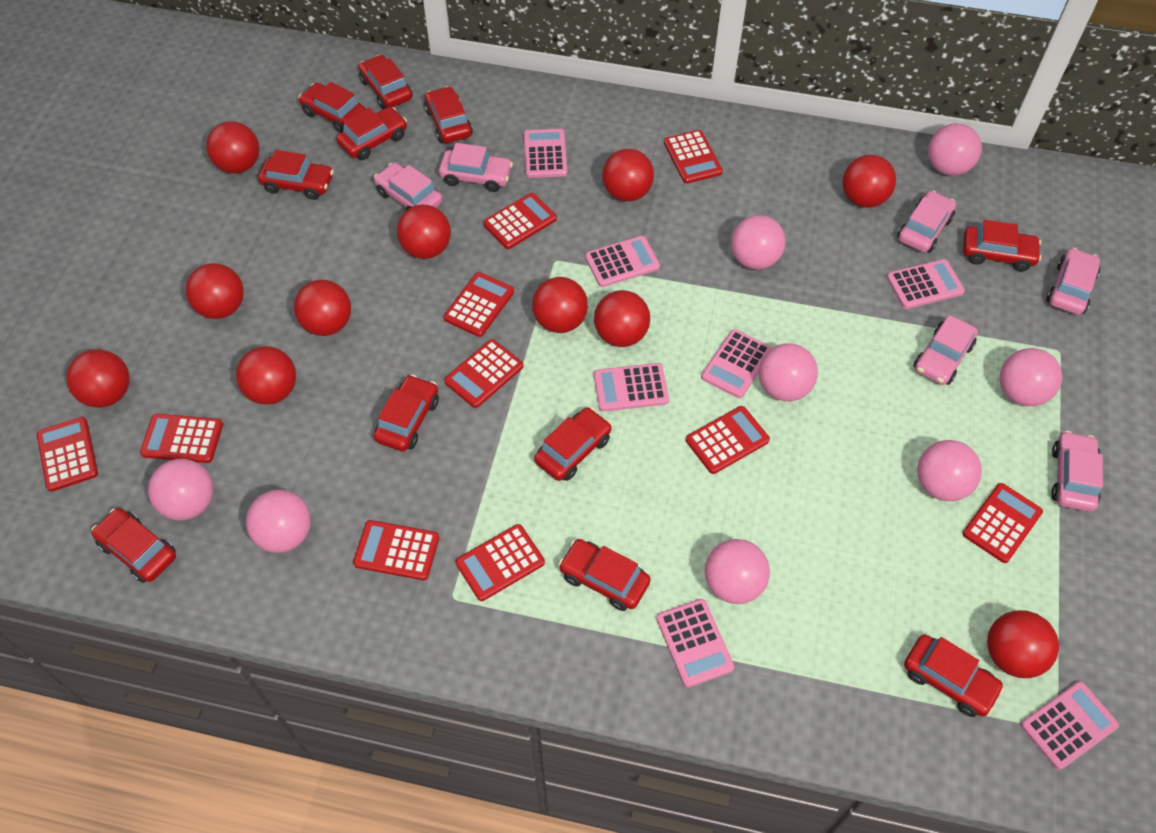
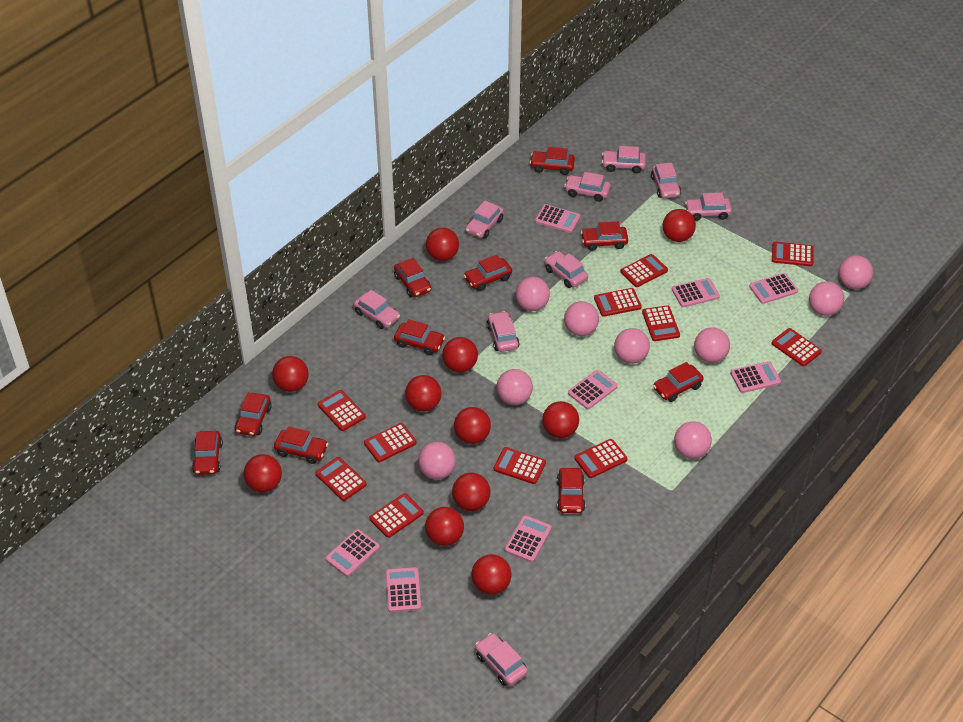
pink ball: 8 -> 9
pink calculator: 7 -> 8
pink car: 6 -> 9
red calculator: 10 -> 11
red car: 11 -> 10

